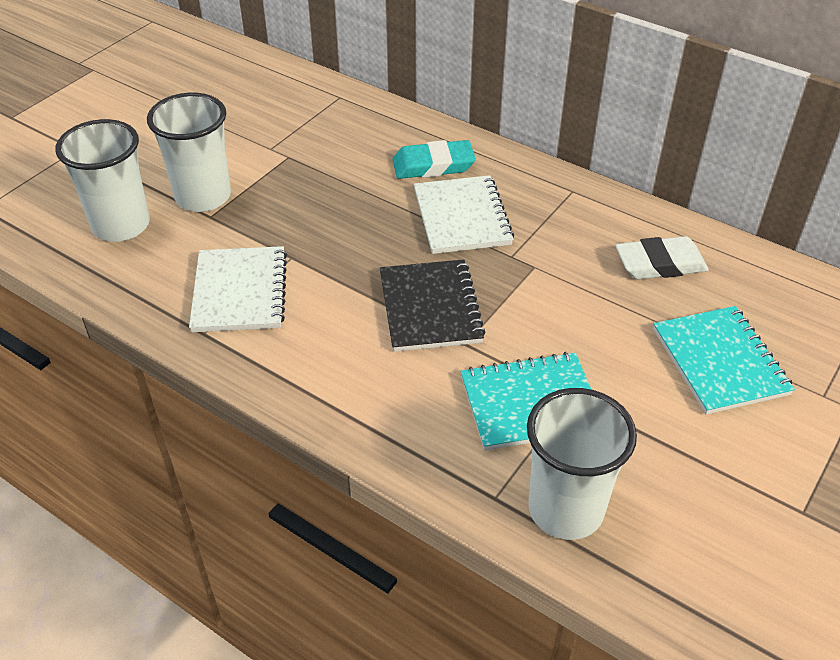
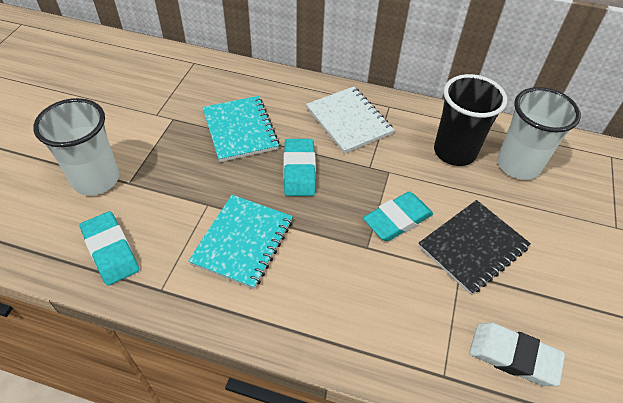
black cup: 0 -> 1
turquoise eraser: 1 -> 3
white cup: 3 -> 2
white notebook: 2 -> 1

